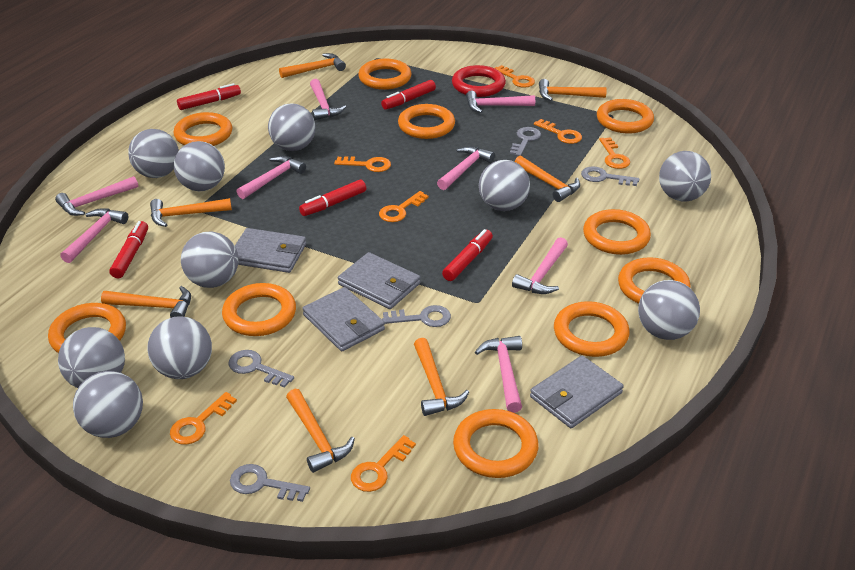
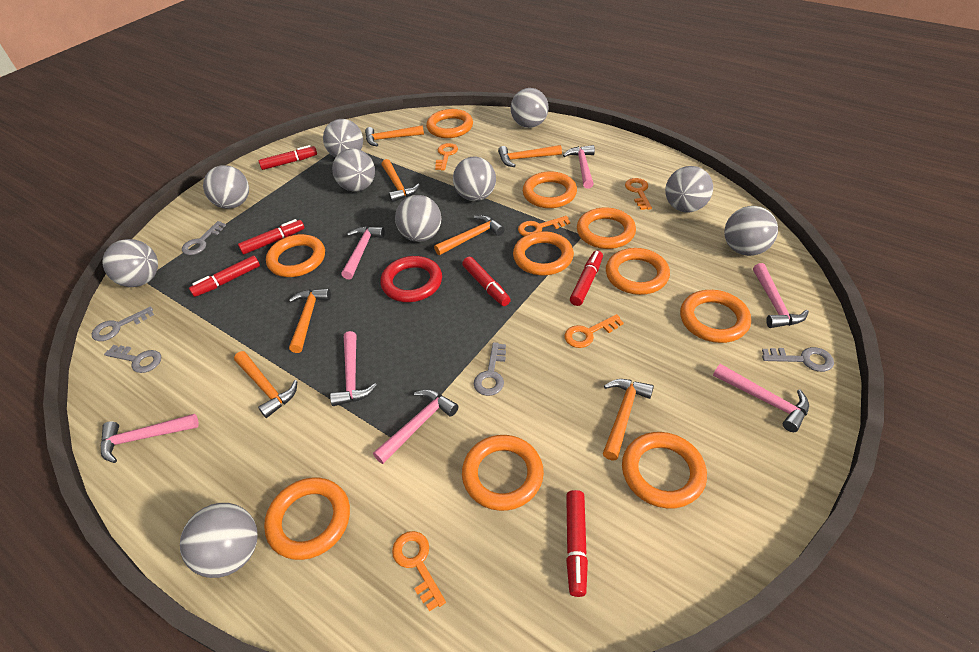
grey wallet: 4 -> 0
orange key: 7 -> 5
pink hammer: 8 -> 7
red marker: 5 -> 6

